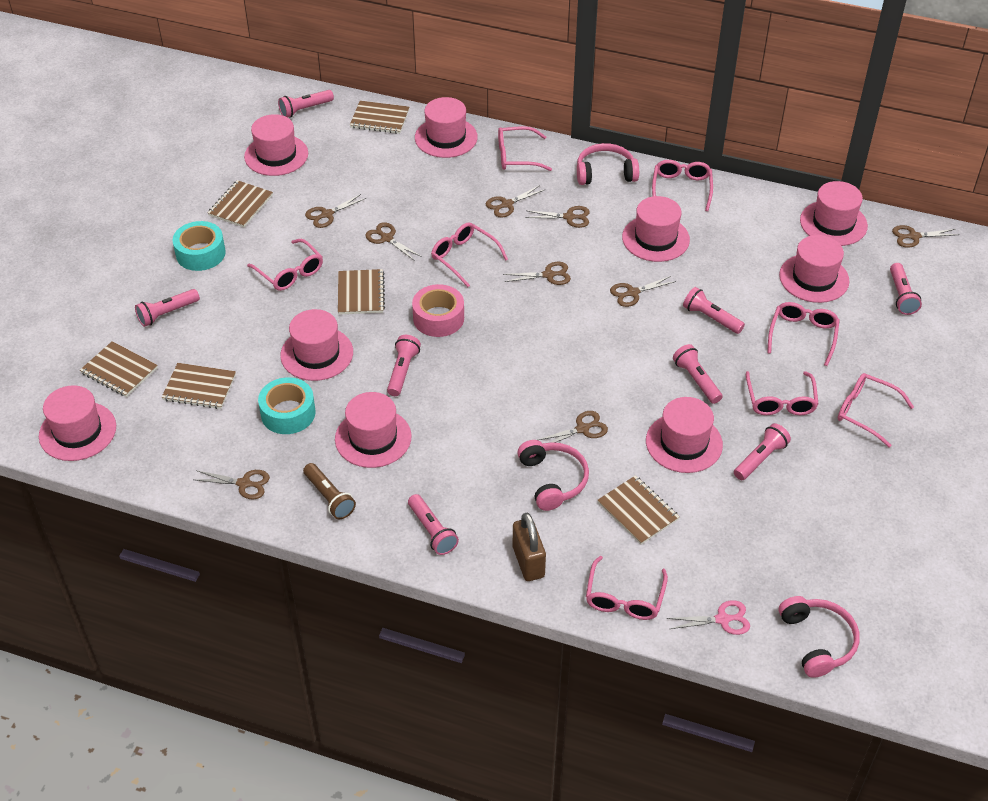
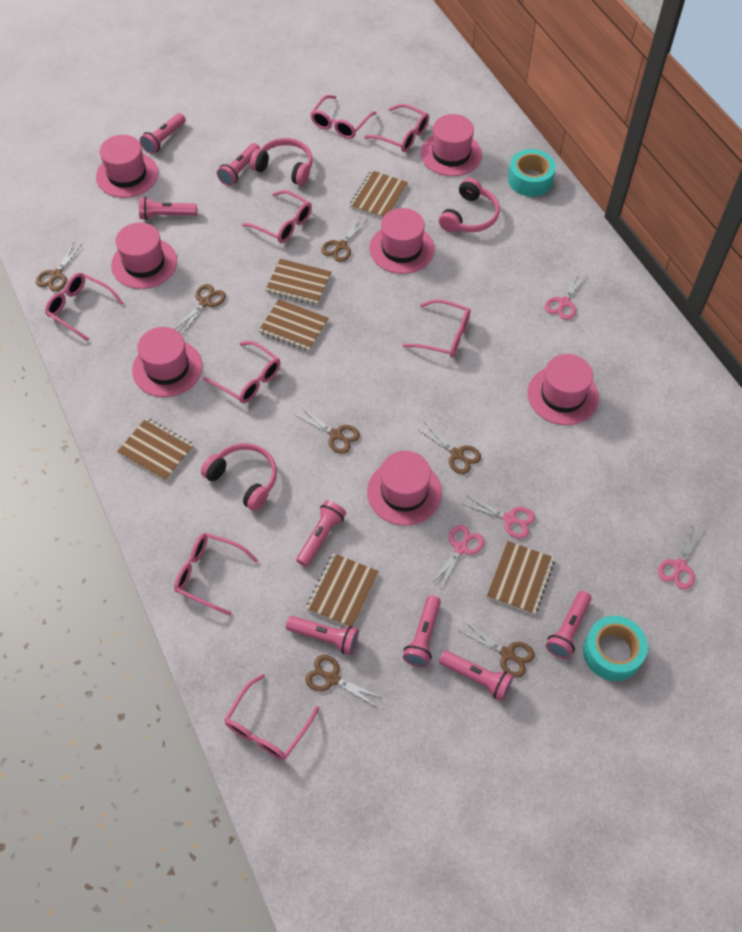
brown flashlight: 1 -> 0
brown padlock: 1 -> 0
brown scissors: 9 -> 7
pink hat: 9 -> 7
pink scissors: 1 -> 4
pink tape: 1 -> 0

